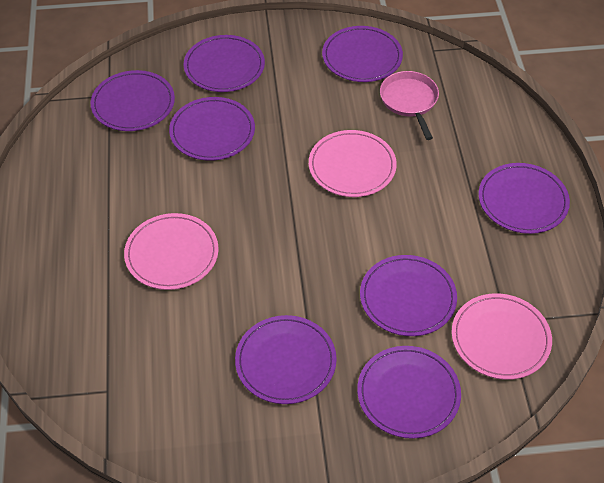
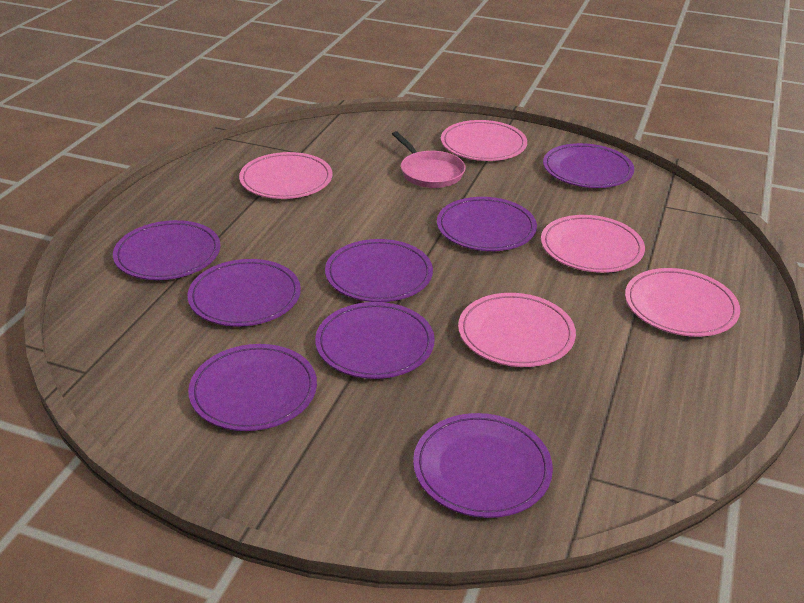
pink plate: 3 -> 5

